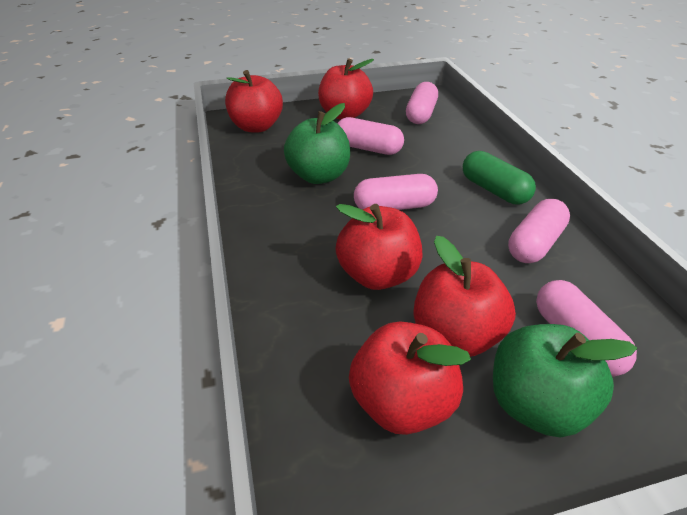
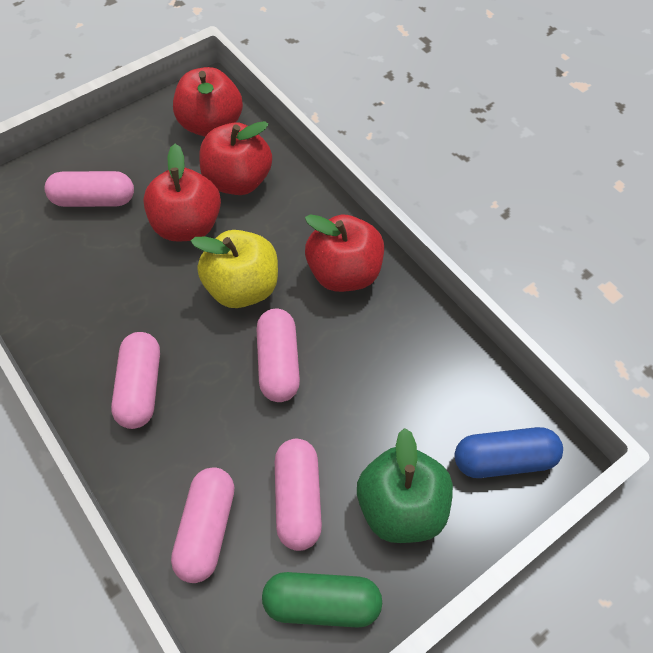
blue capsule: 0 -> 1
green apple: 2 -> 1
red apple: 5 -> 4
yellow apple: 0 -> 1

